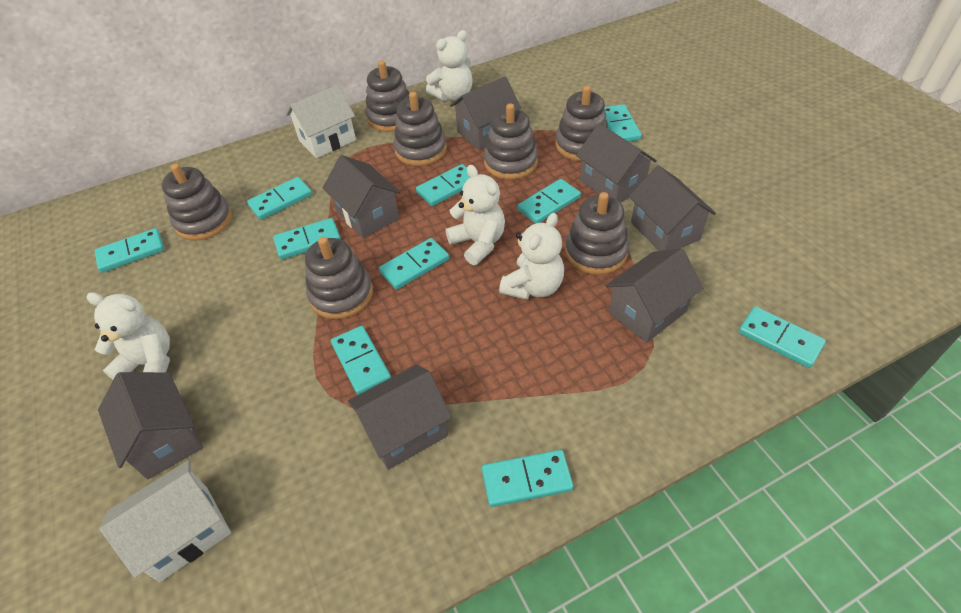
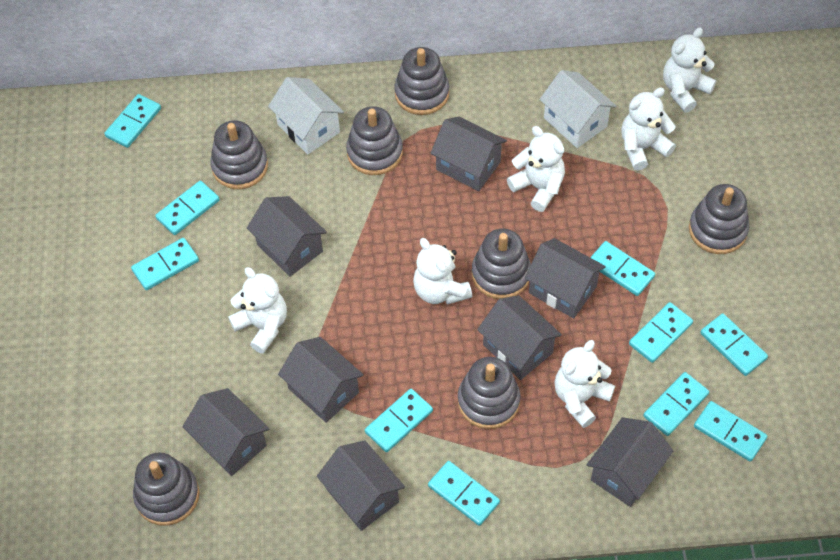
grey house: 7 -> 8
white teddy bear: 4 -> 6

